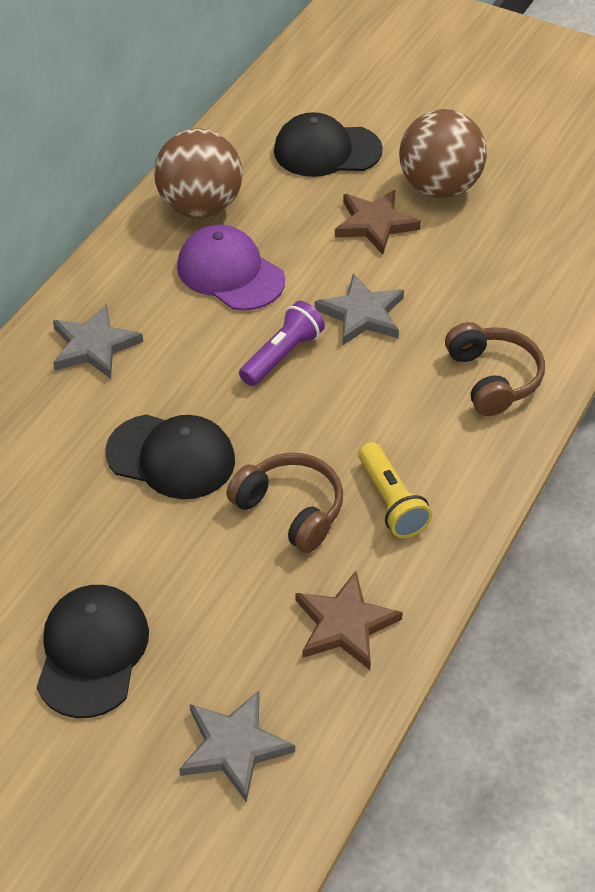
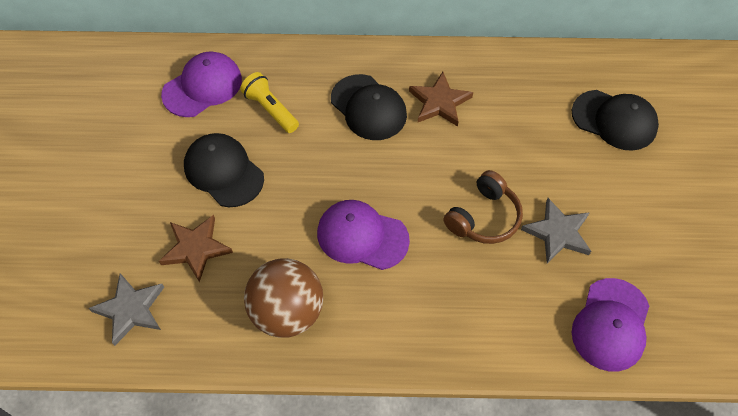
brown ball: 2 -> 1
brown headphones: 2 -> 1
grey star: 3 -> 2
purple cap: 1 -> 3
purple flashlight: 1 -> 0

